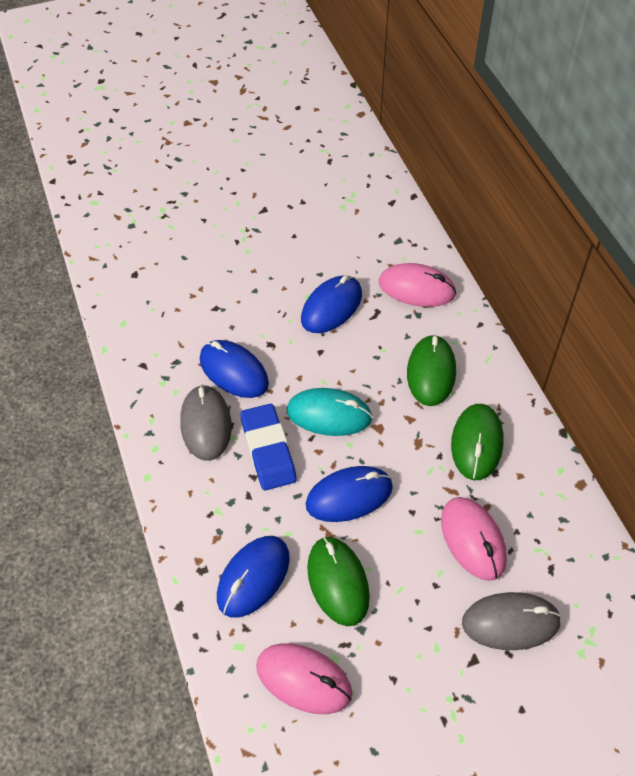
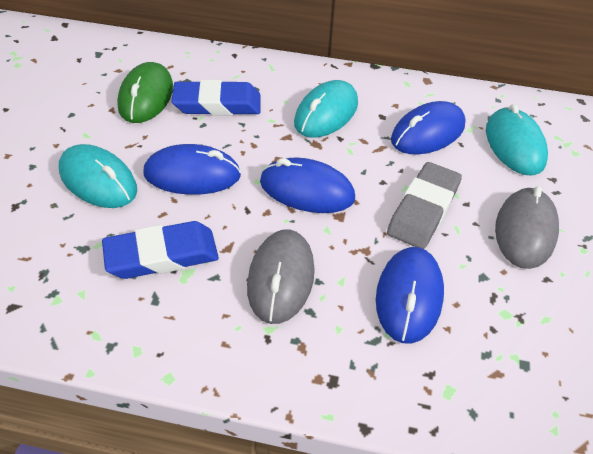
blue eraser: 1 -> 2
green mouse: 3 -> 1
grey eraser: 0 -> 1
pink mouse: 3 -> 0
turquoise mouse: 1 -> 3

